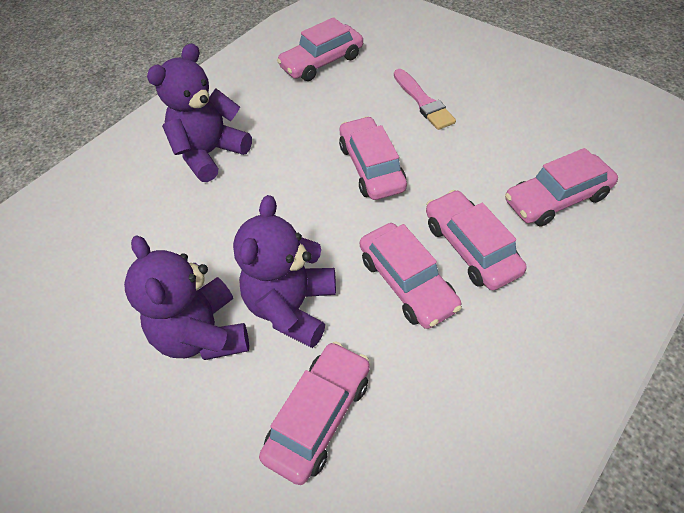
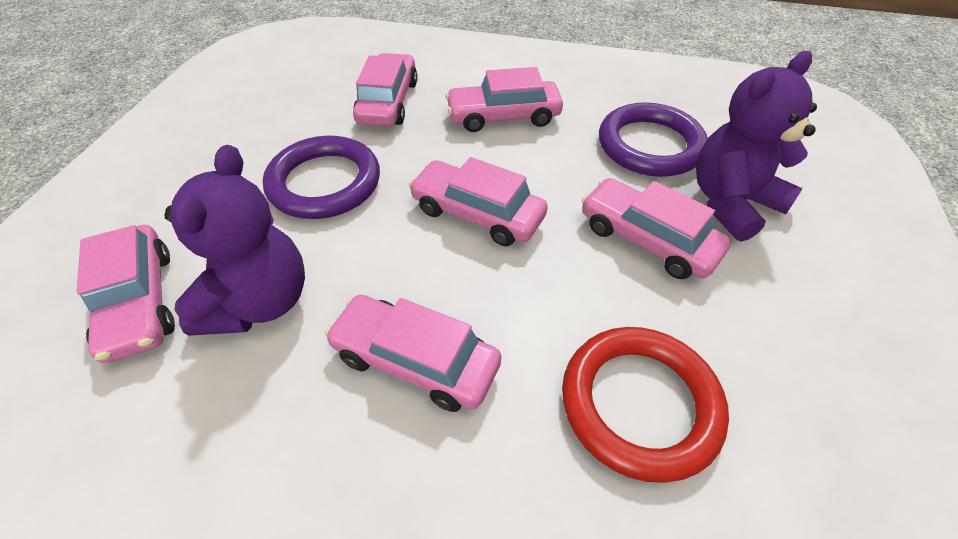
pink brush: 1 -> 0
purple ring: 0 -> 2
purple teddy bear: 3 -> 2
red ring: 0 -> 1

